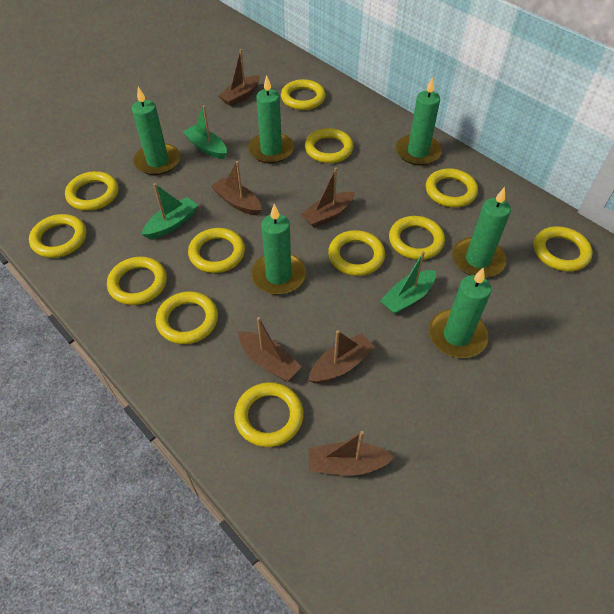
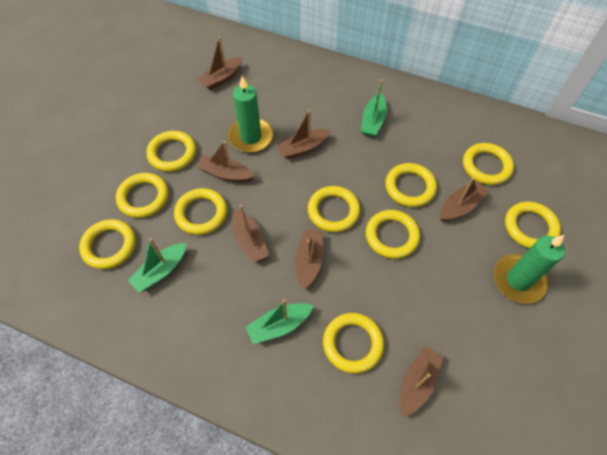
brown boat: 6 -> 7
green candle: 6 -> 2
yellow ring: 12 -> 10

